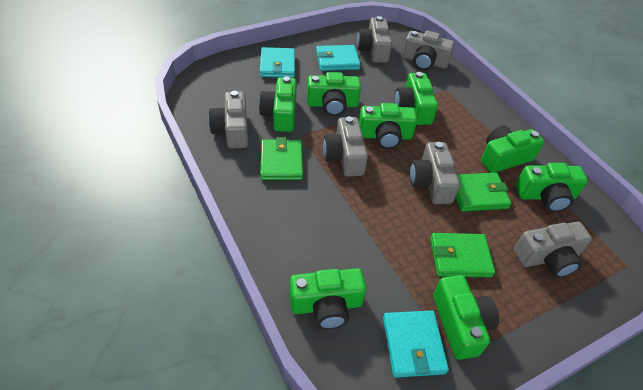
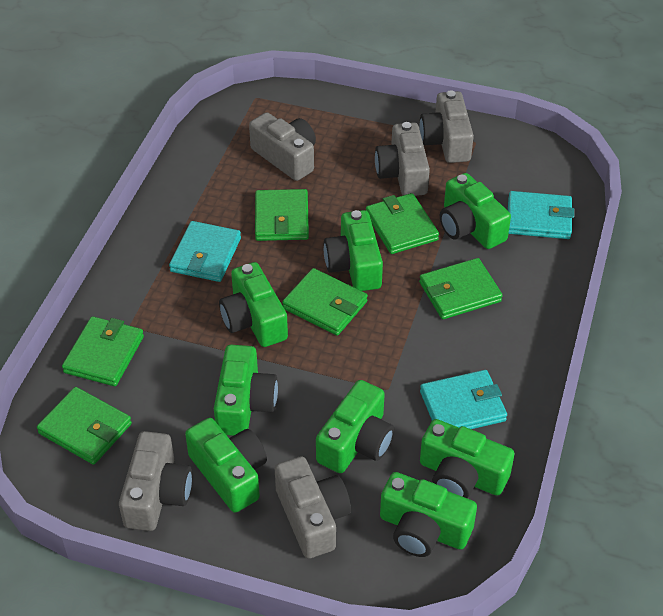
green wallet: 3 -> 6
grey camera: 6 -> 5

